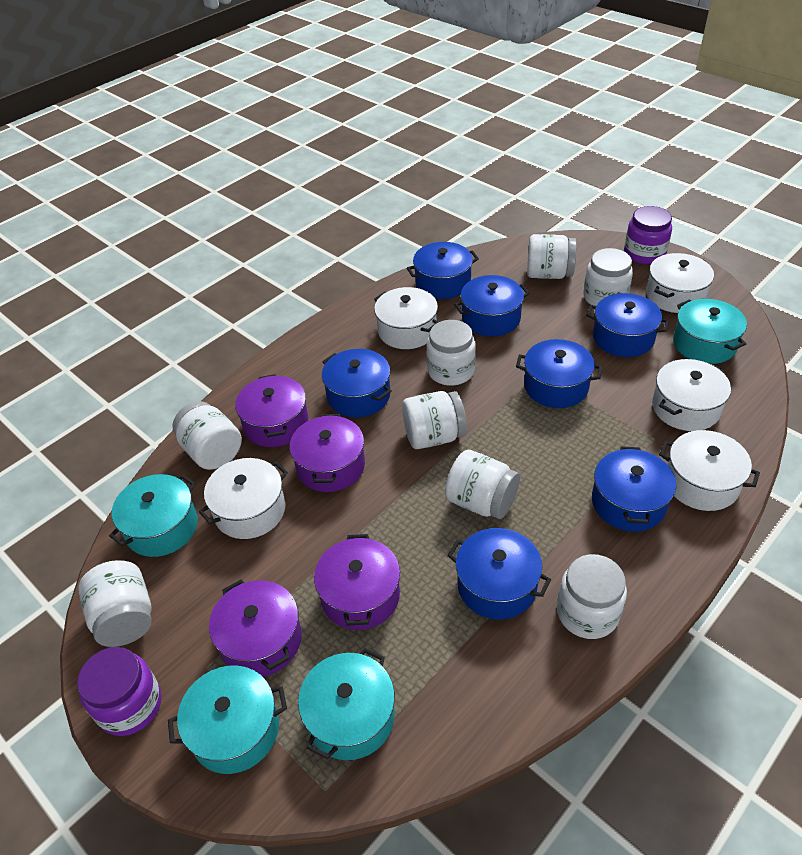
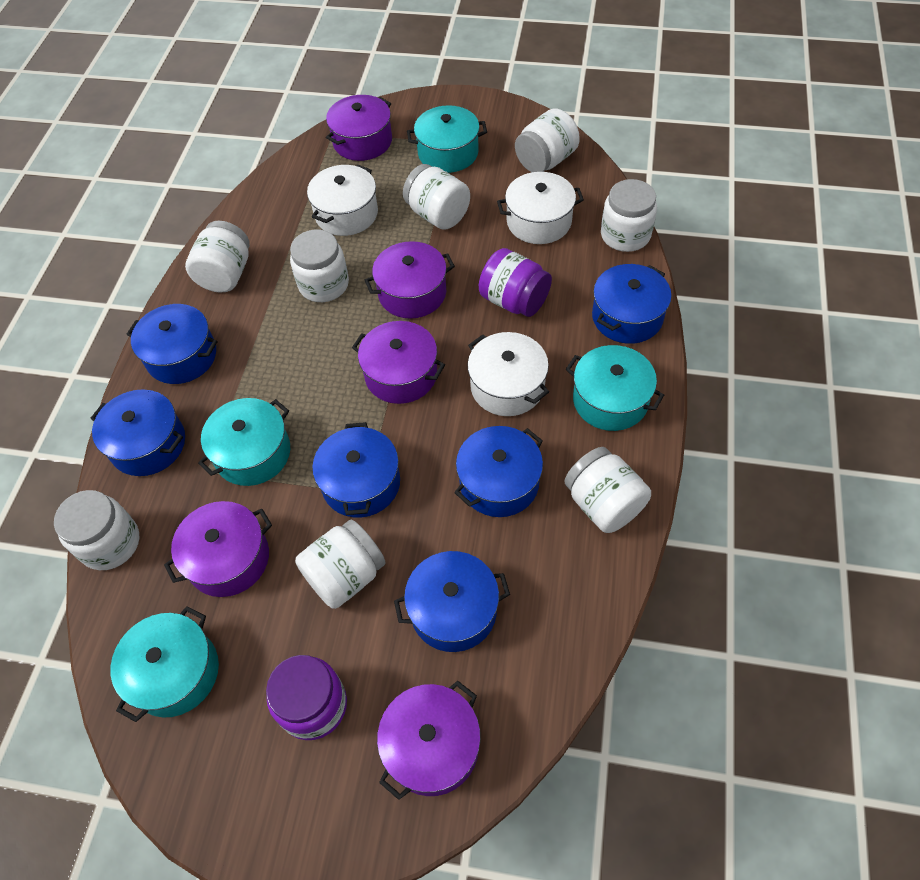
blue pot: 7 -> 6
purple pot: 4 -> 5
white pot: 5 -> 3

